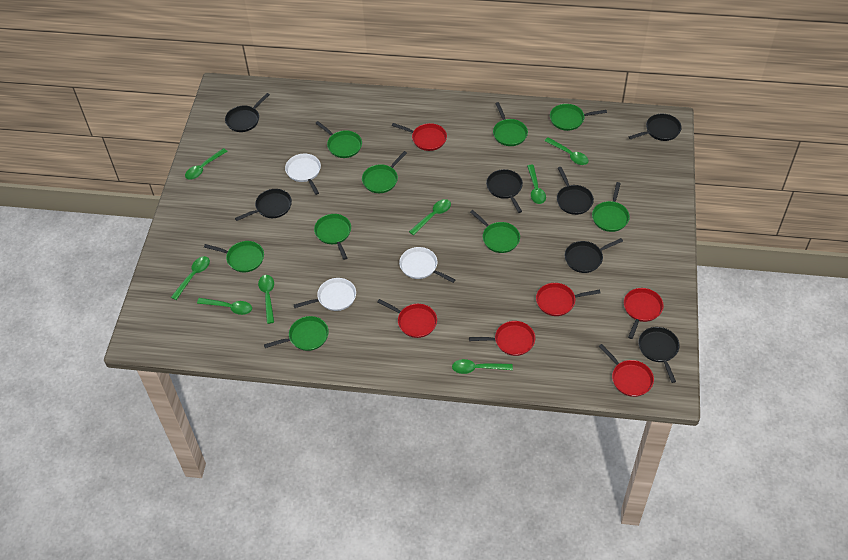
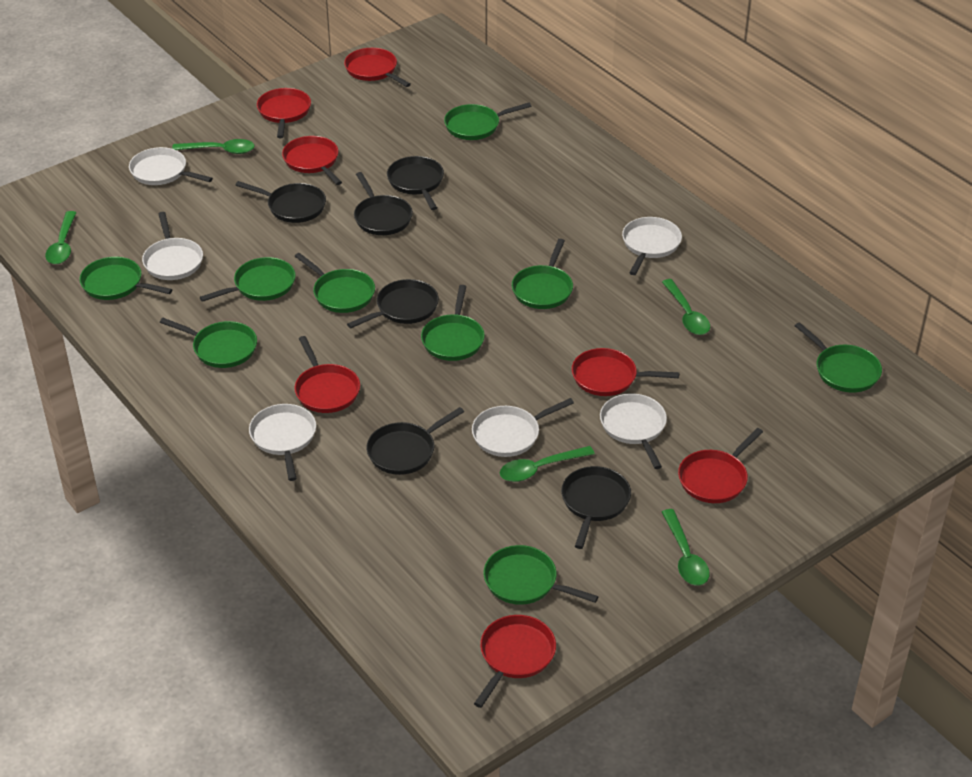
black pan: 7 -> 6
green spoon: 8 -> 5
red pan: 6 -> 7
white pan: 3 -> 6

